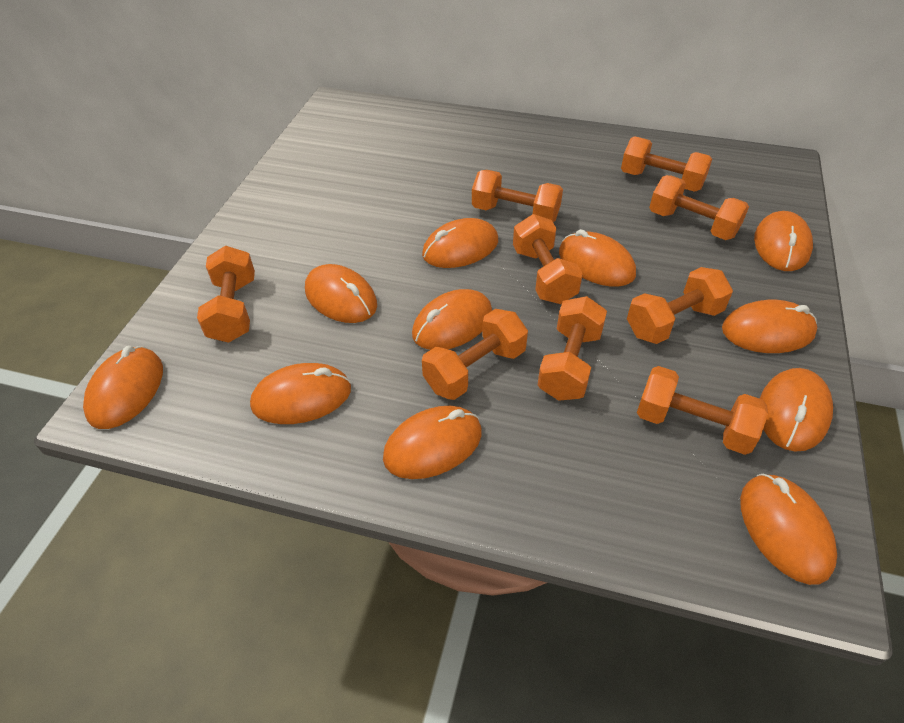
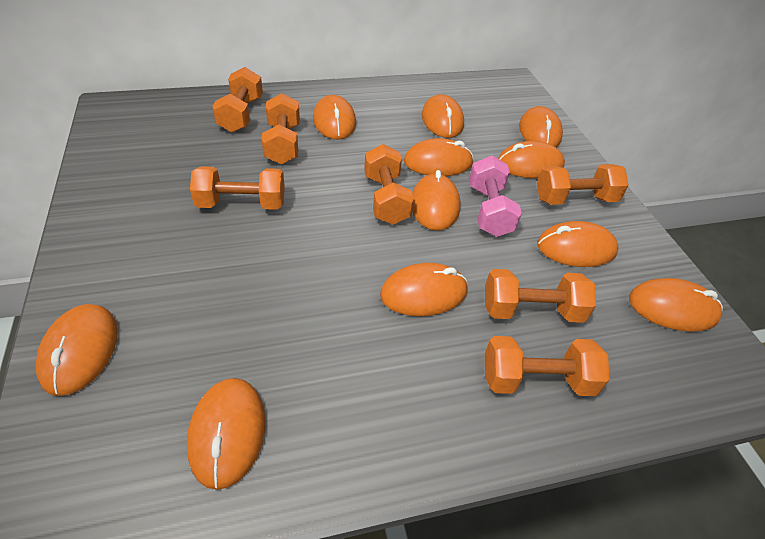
orange dumbbell: 9 -> 7
pink dumbbell: 0 -> 1

